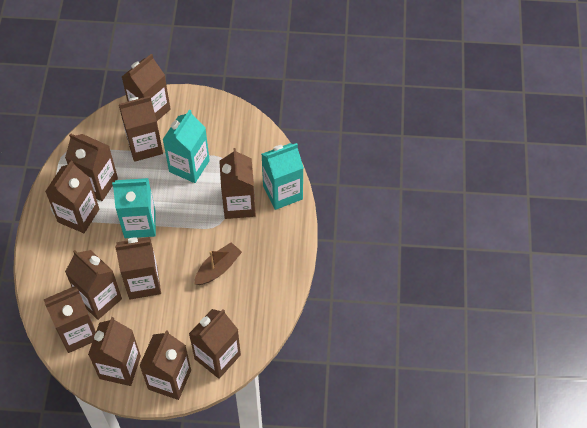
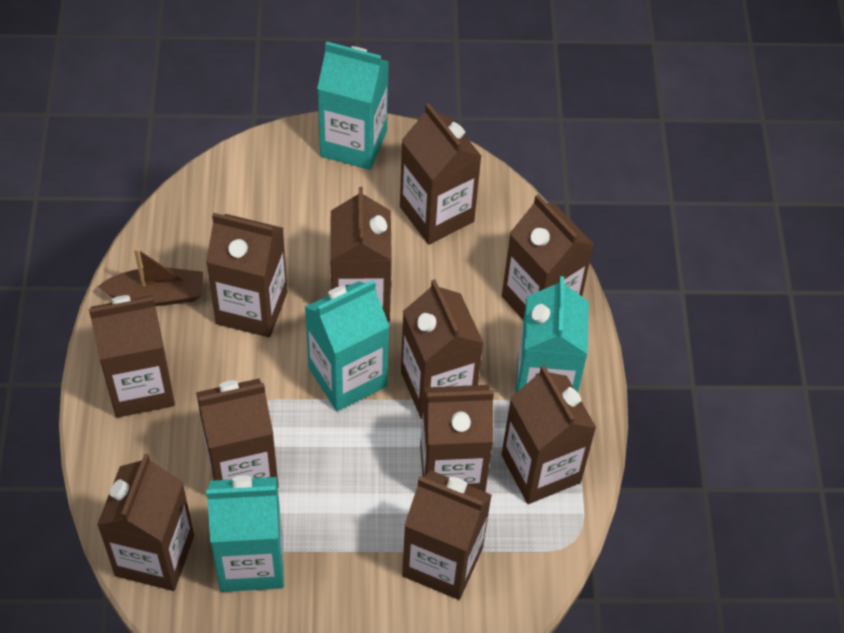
turquoise carton: 3 -> 4

